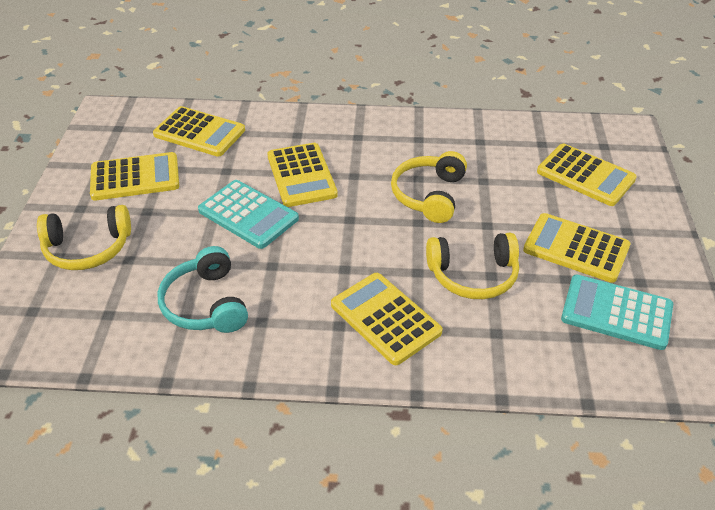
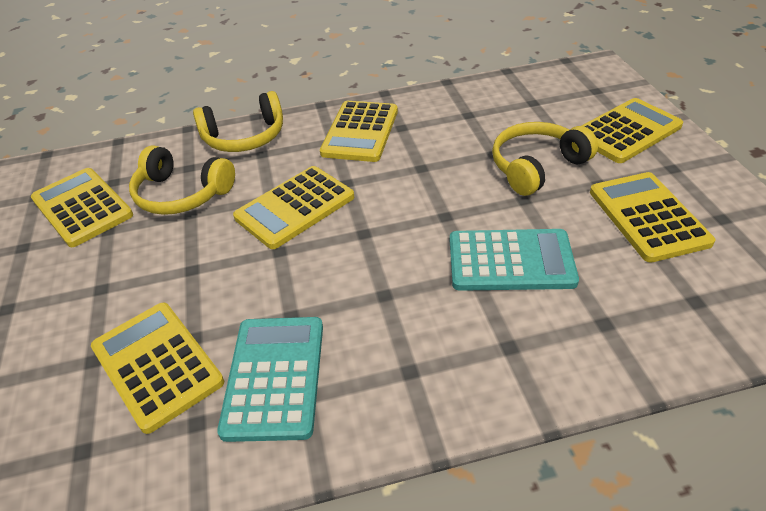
turquoise headphones: 1 -> 0

